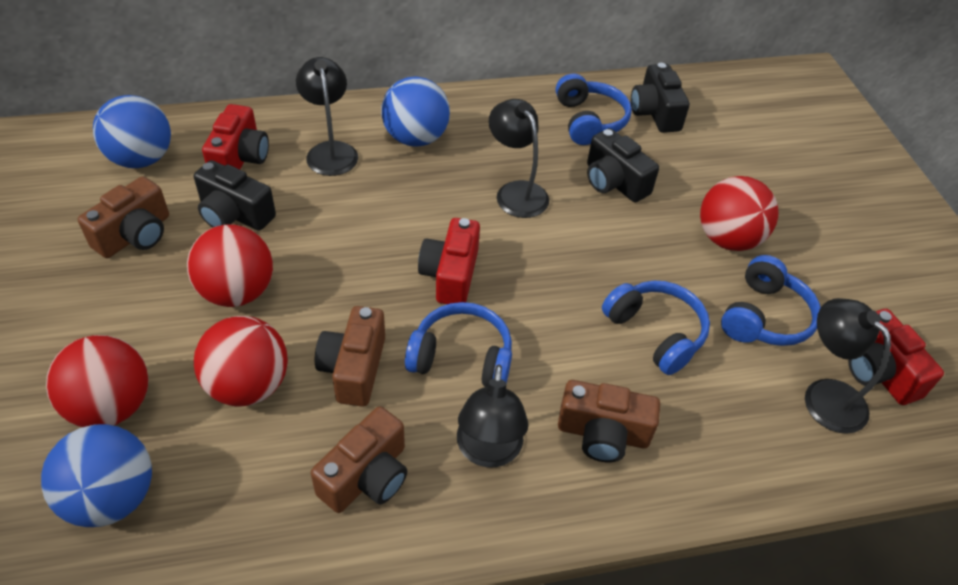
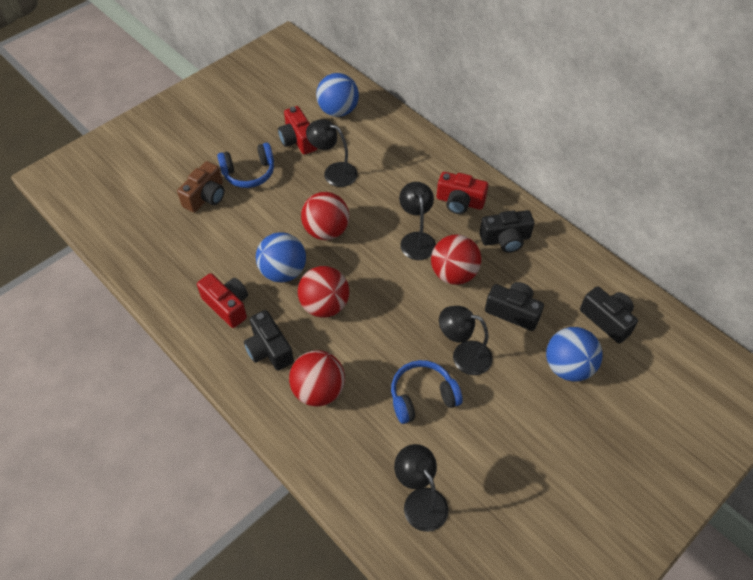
black camera: 3 -> 4
blue headphones: 4 -> 2
brown camera: 4 -> 1

